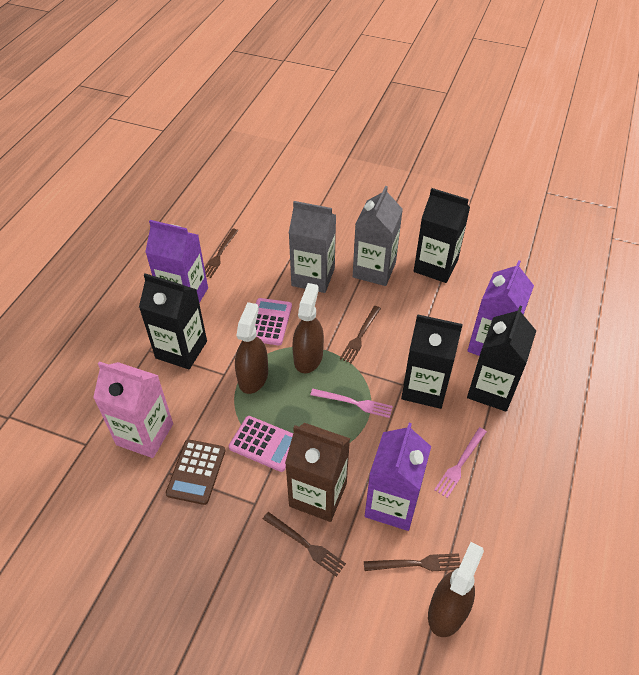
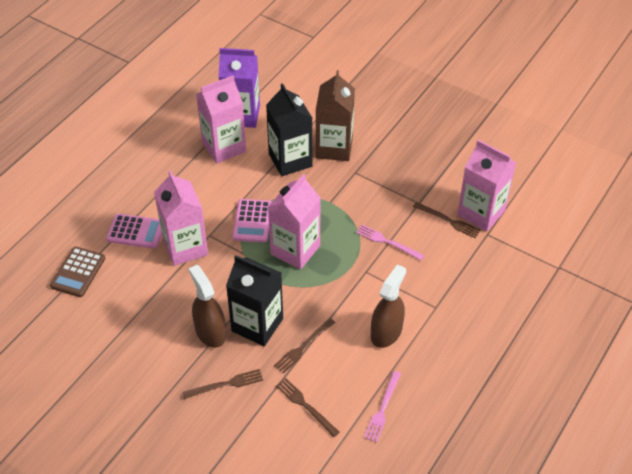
black carton: 4 -> 2
brown spray bottle: 3 -> 2
grey carton: 2 -> 0
pink carton: 1 -> 4
purple carton: 3 -> 1

